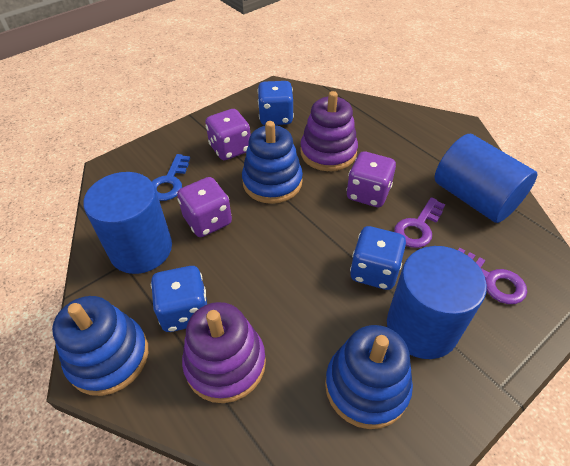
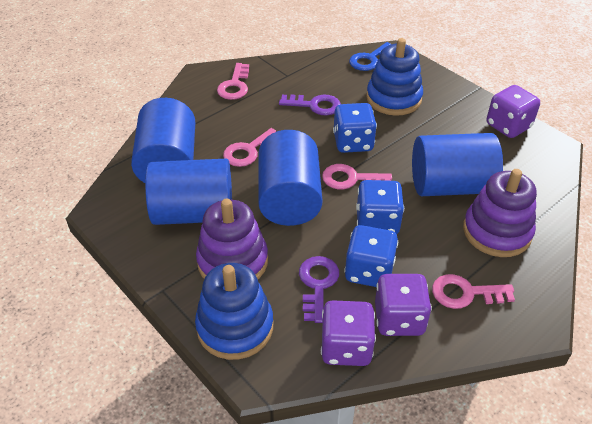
blue cylinder: 3 -> 4
blue stacking toy: 3 -> 2
pink key: 0 -> 4

